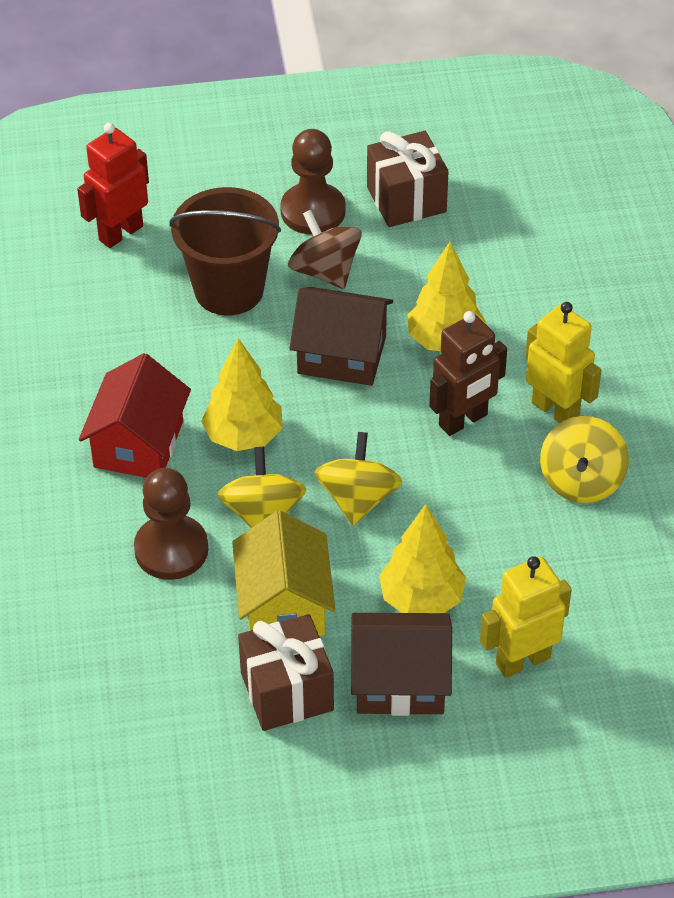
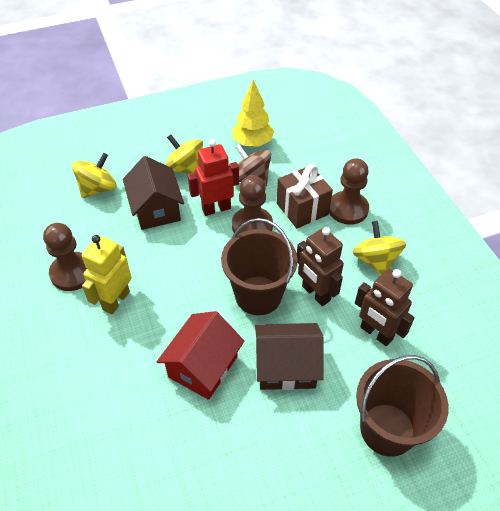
brown bucket: 1 -> 2
brown gift: 2 -> 1
brown pawn: 2 -> 3
brown robot: 1 -> 2
yellow house: 1 -> 0
yellow robot: 2 -> 1
yellow tree: 3 -> 1

